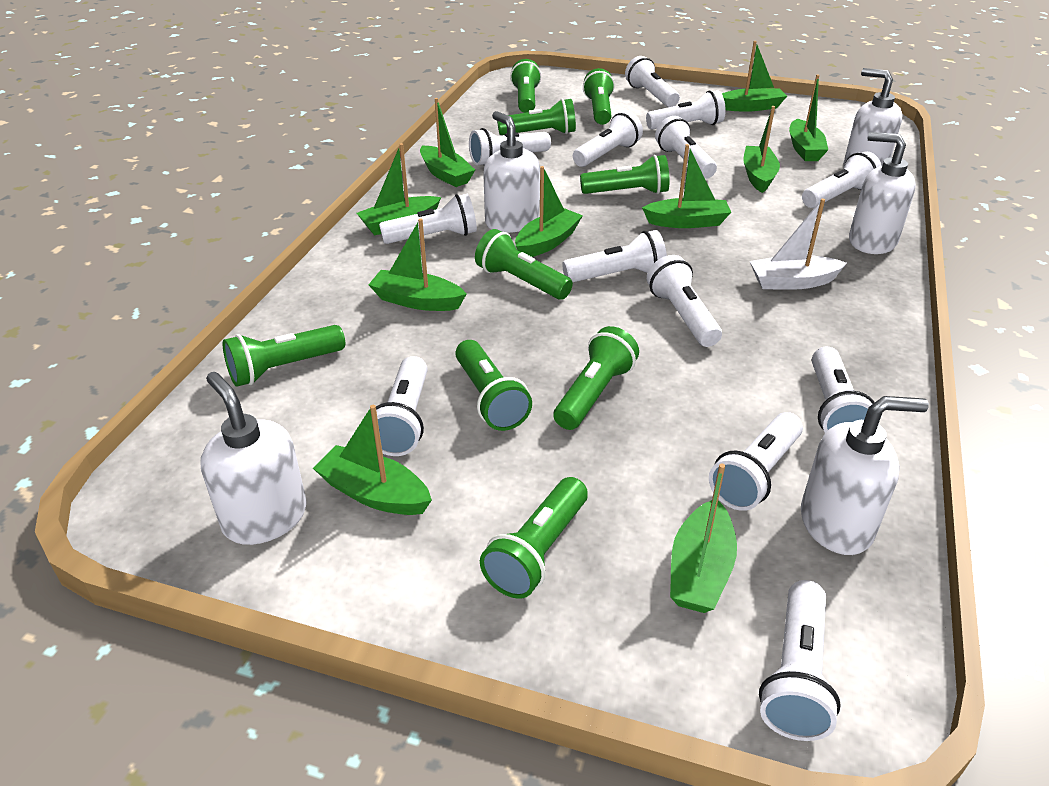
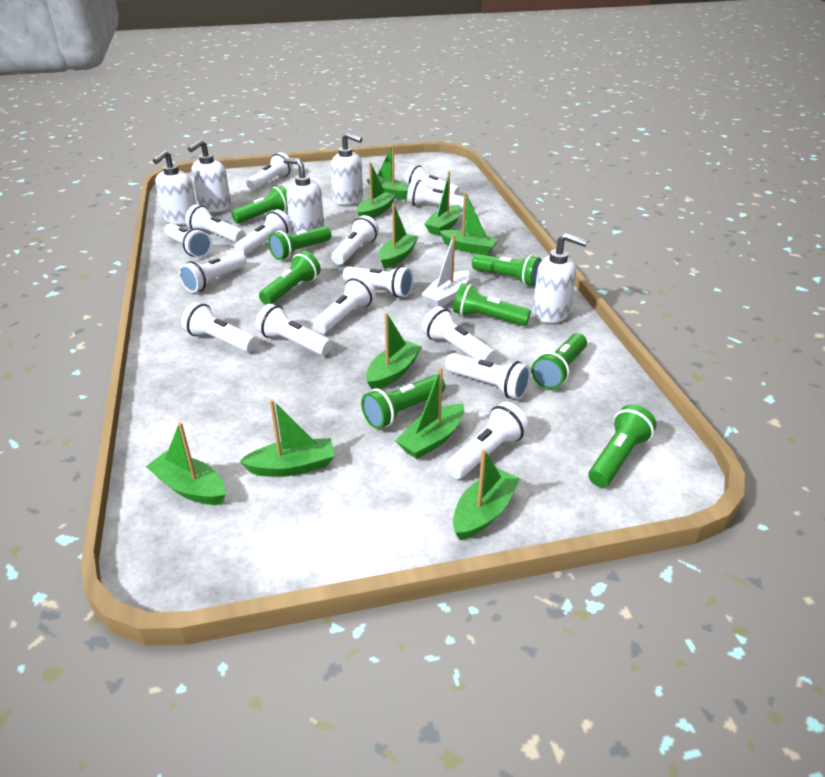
green flashlight: 9 -> 8
white flashlight: 13 -> 15

